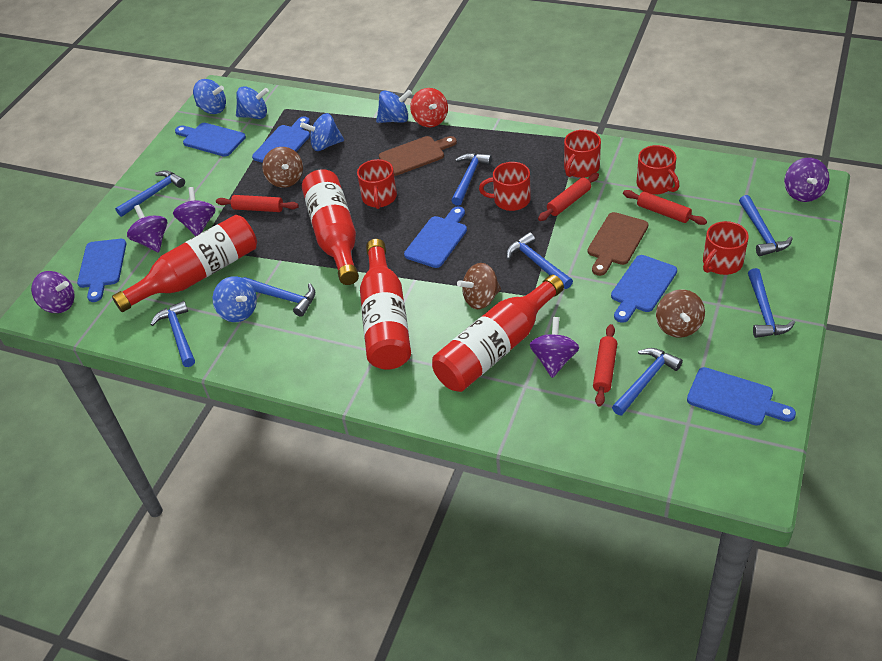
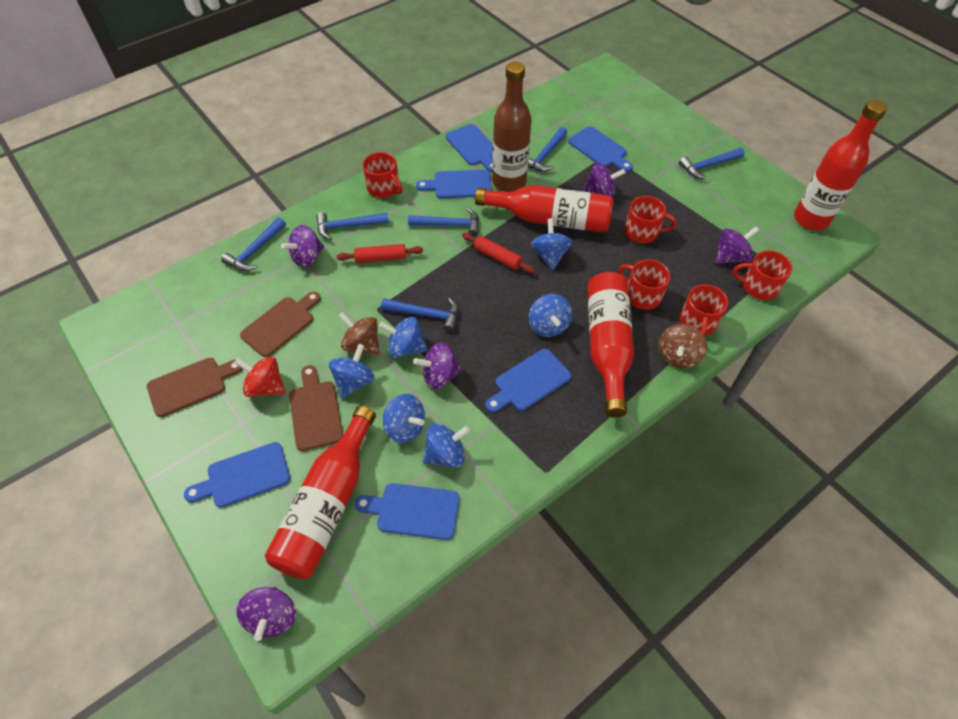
blue hammer: 8 -> 6
blue spinning top: 5 -> 6
brown bottle: 0 -> 1
brown cutting board: 2 -> 3
brown spinning top: 3 -> 2
red rolling pin: 4 -> 2

